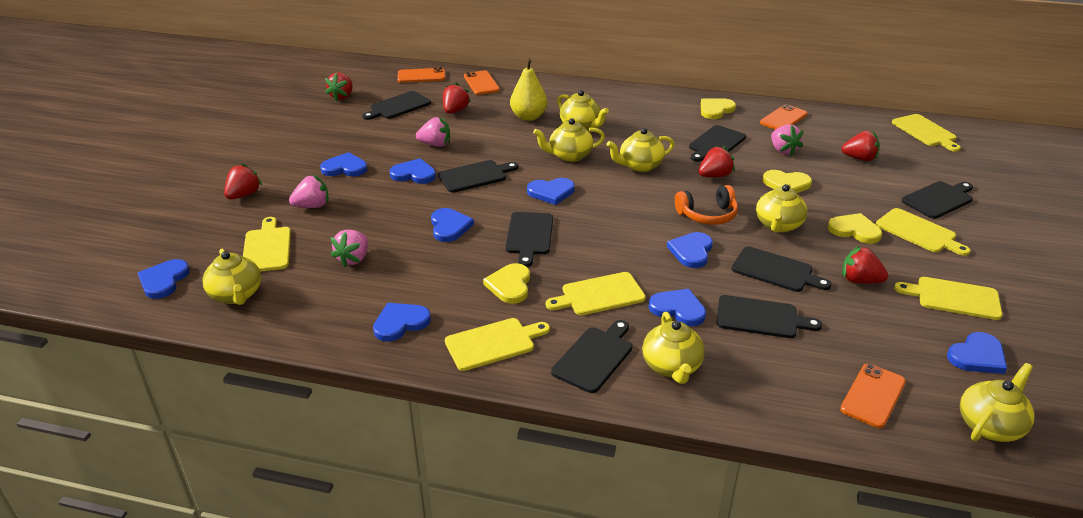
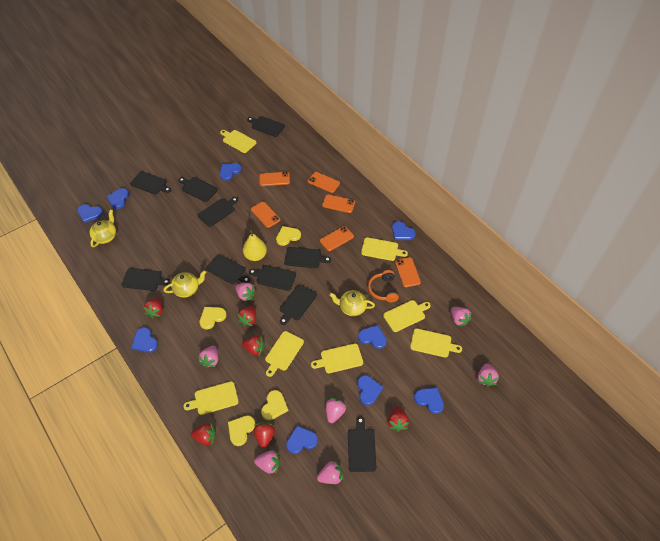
black cutting board: 8 -> 10
orange phone: 4 -> 6
pink strawberry: 4 -> 7
yellow cutting board: 6 -> 7
yellow teapot: 7 -> 3

